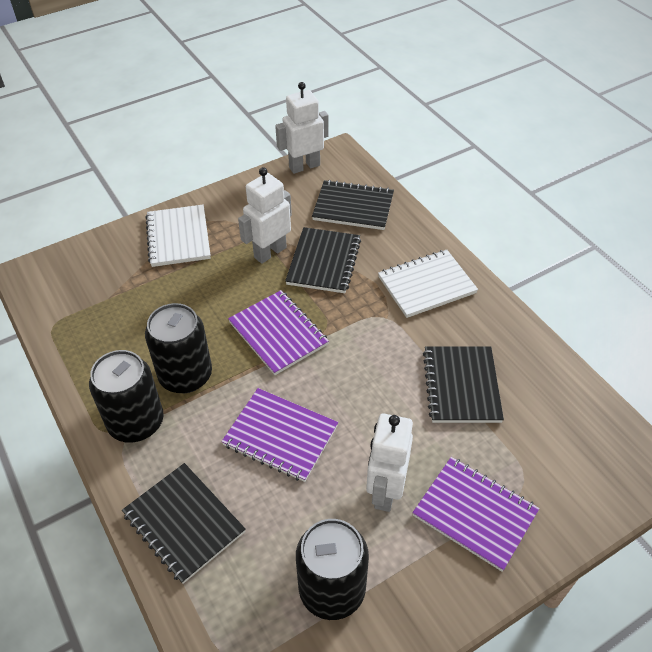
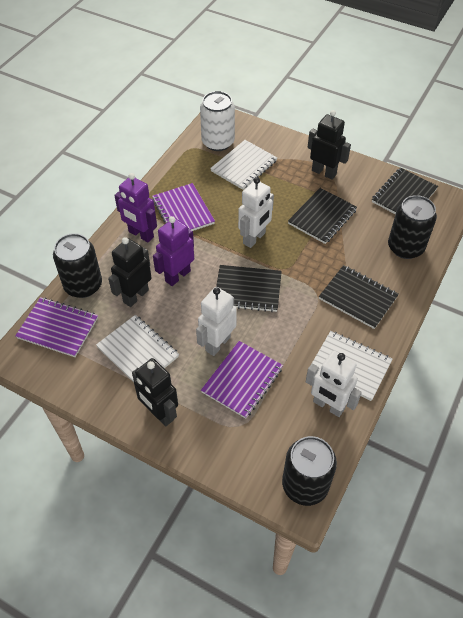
black robot: 0 -> 3
purple robot: 0 -> 2
white can: 0 -> 1
white notebook: 2 -> 3

